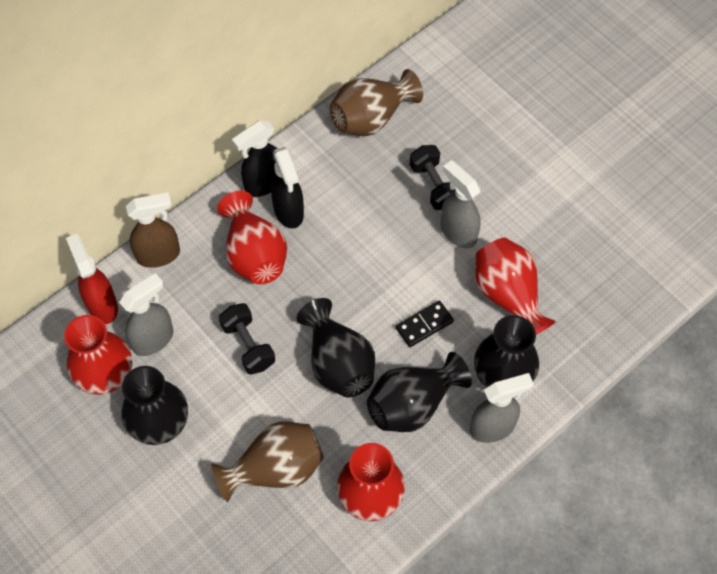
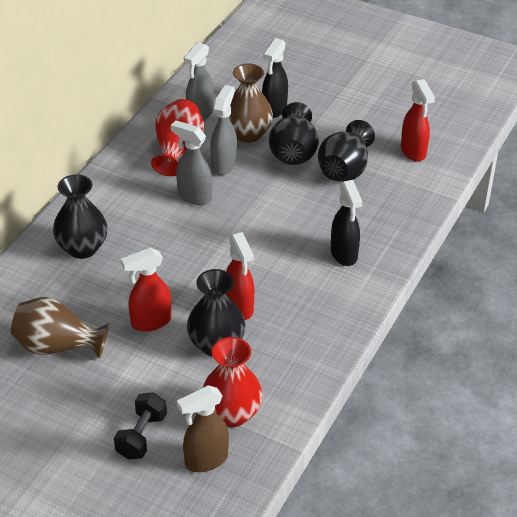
black domino: 1 -> 0
black dumbbell: 2 -> 1
red spray bottle: 1 -> 3
red vase: 4 -> 2

